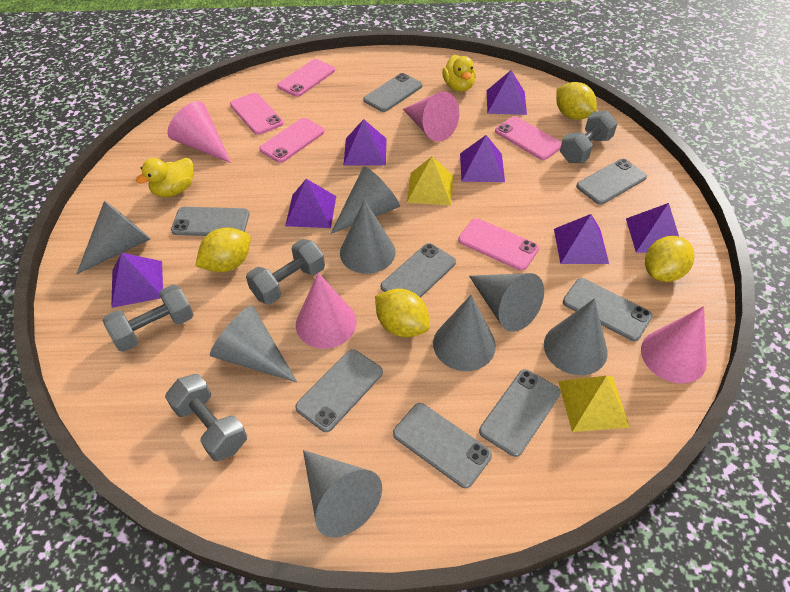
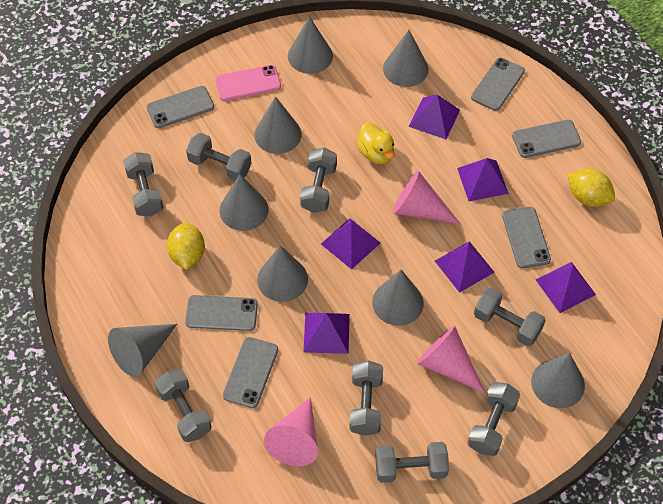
grey dumbbell: 4 -> 8
grey phone: 8 -> 6
pink cone: 4 -> 3
pink phone: 5 -> 1
purple pyramid: 7 -> 6
yellow duck: 2 -> 1
yellow lemon: 4 -> 2
yellow pyramid: 2 -> 0

